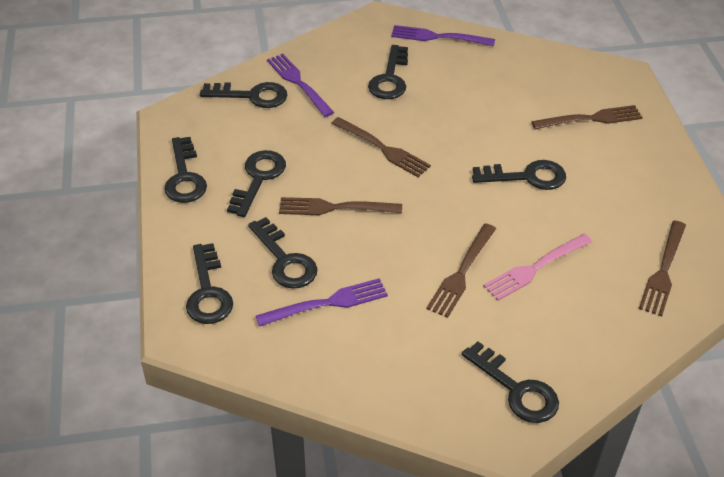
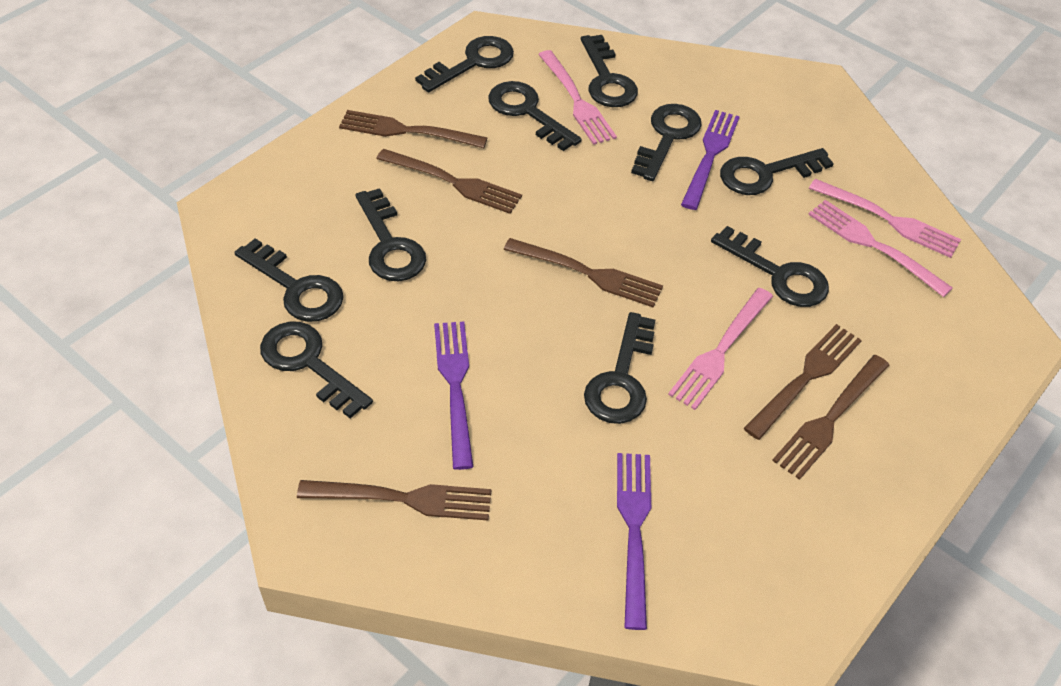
black key: 8 -> 10
brown fork: 5 -> 6
pink fork: 1 -> 4

